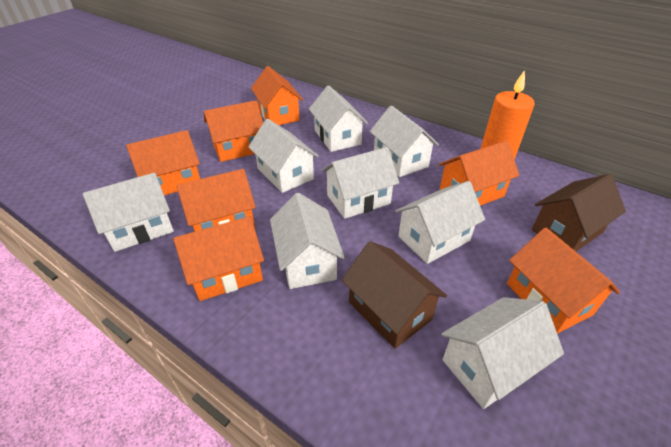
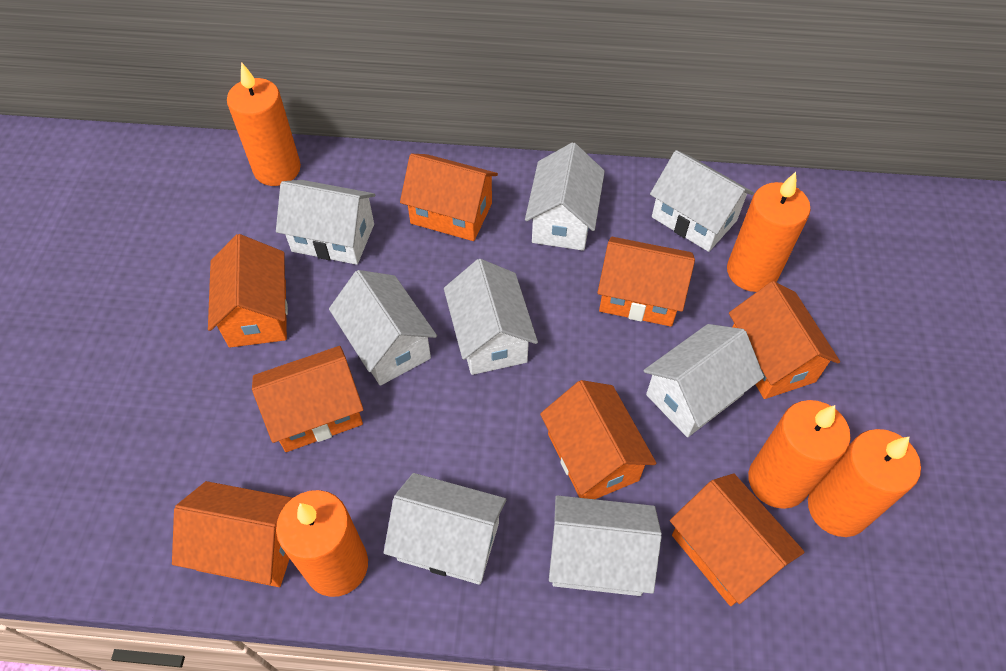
brown house: 2 -> 0
orange candle: 1 -> 5
orange house: 7 -> 8

